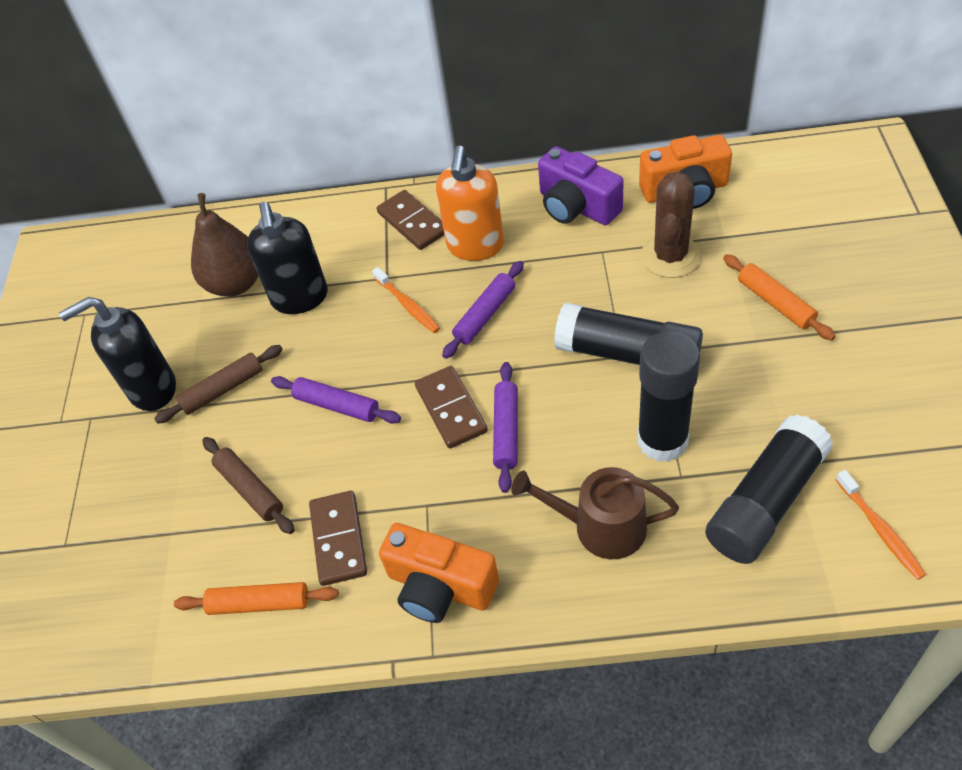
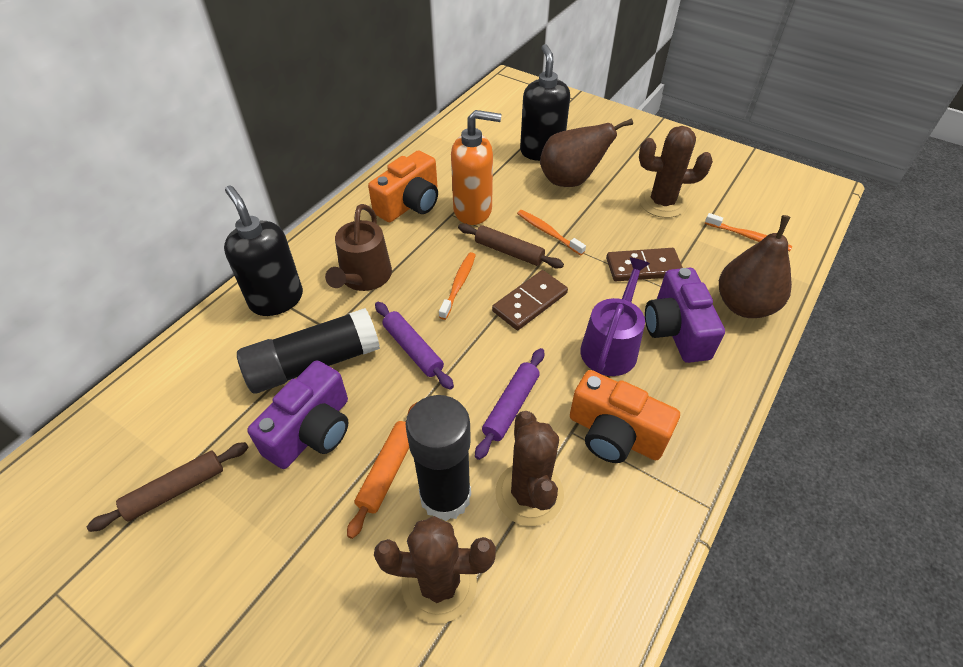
black glue stick: 3 -> 2
brown cactus: 1 -> 3
brown domino: 3 -> 2
brown pear: 1 -> 2
orange rolling pin: 2 -> 1
orange toothbrush: 2 -> 3
purple camera: 1 -> 2
purple rolling pin: 3 -> 2
purple watering can: 0 -> 1

